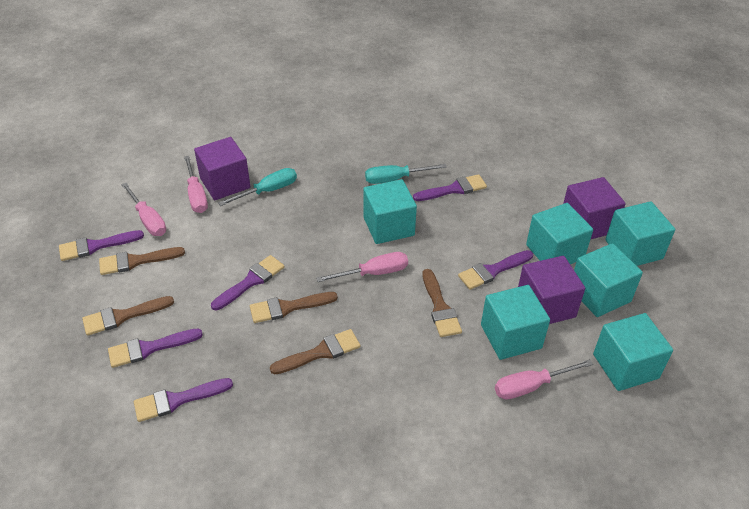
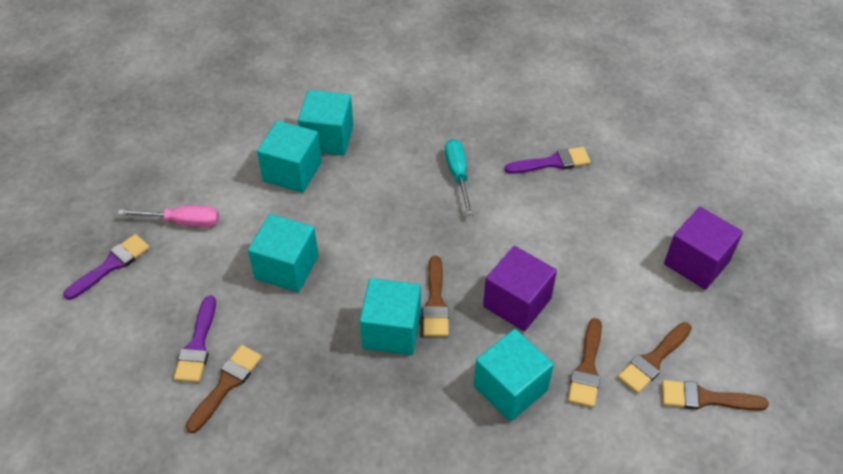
pink screwdriver: 4 -> 1
purple brush: 6 -> 3
purple cube: 3 -> 2
turquoise cube: 6 -> 5
turquoise screwdriver: 2 -> 1

